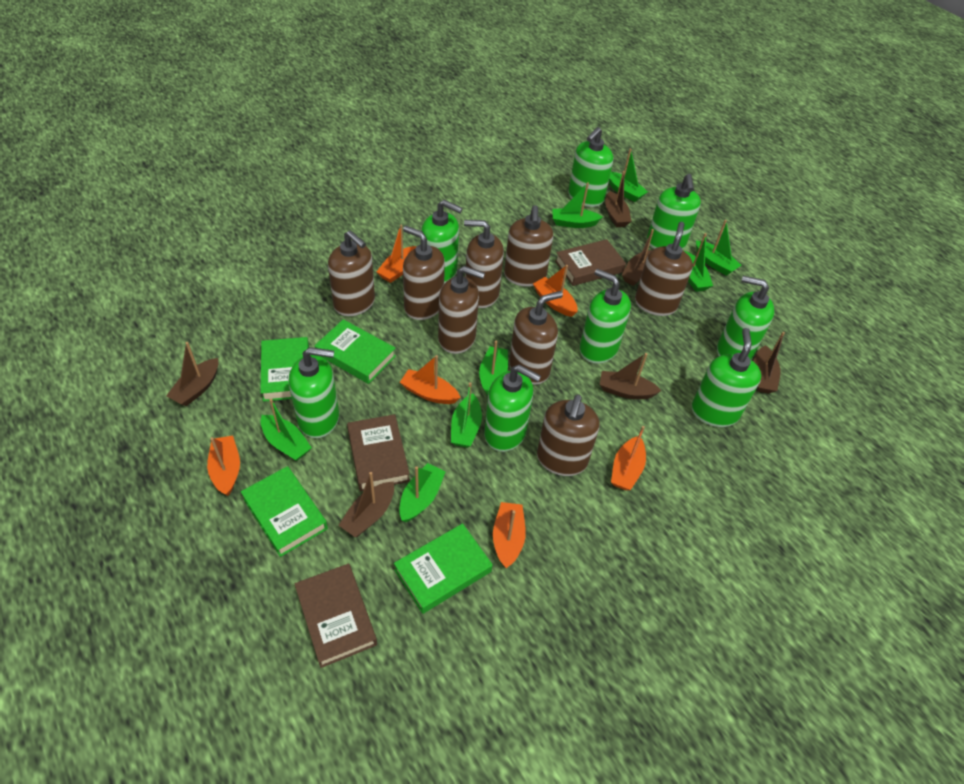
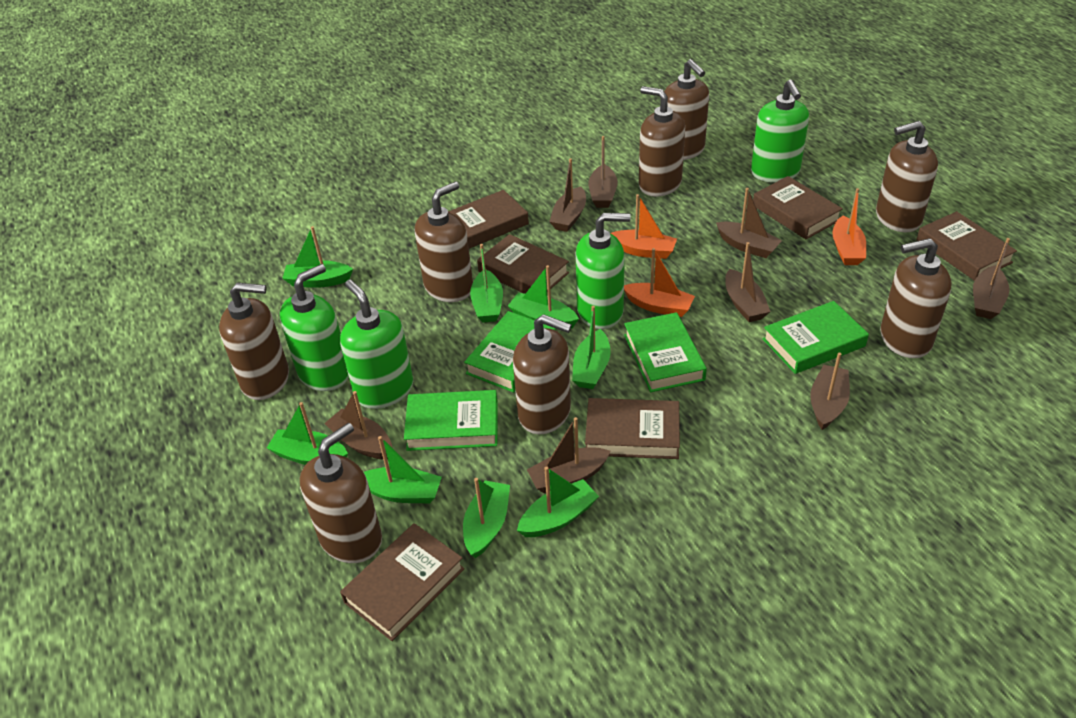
brown boat: 6 -> 8
brown book: 3 -> 6
green soap dispenser: 8 -> 4
orange boat: 6 -> 3

